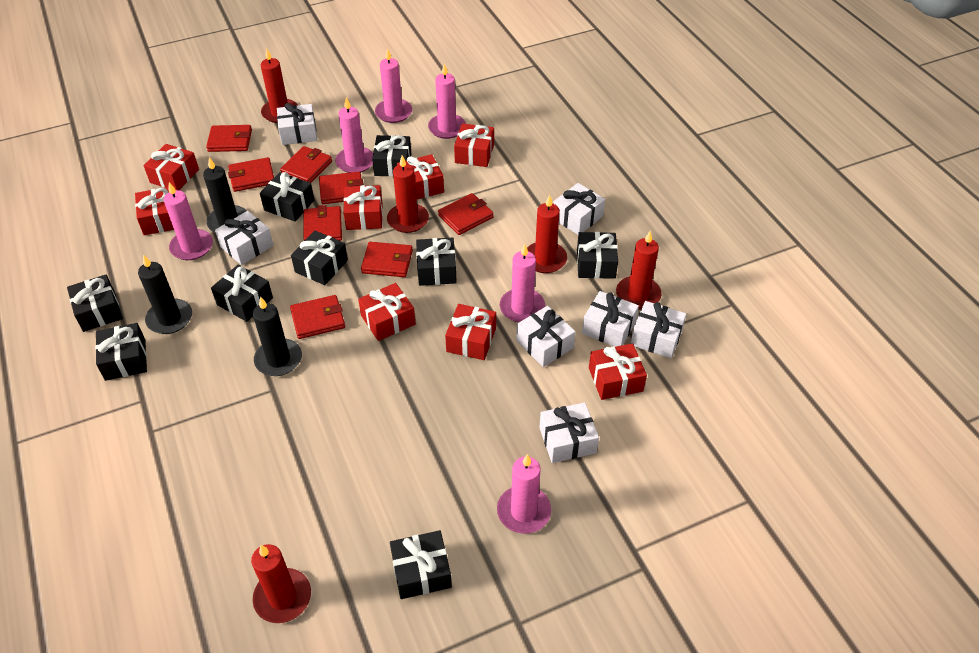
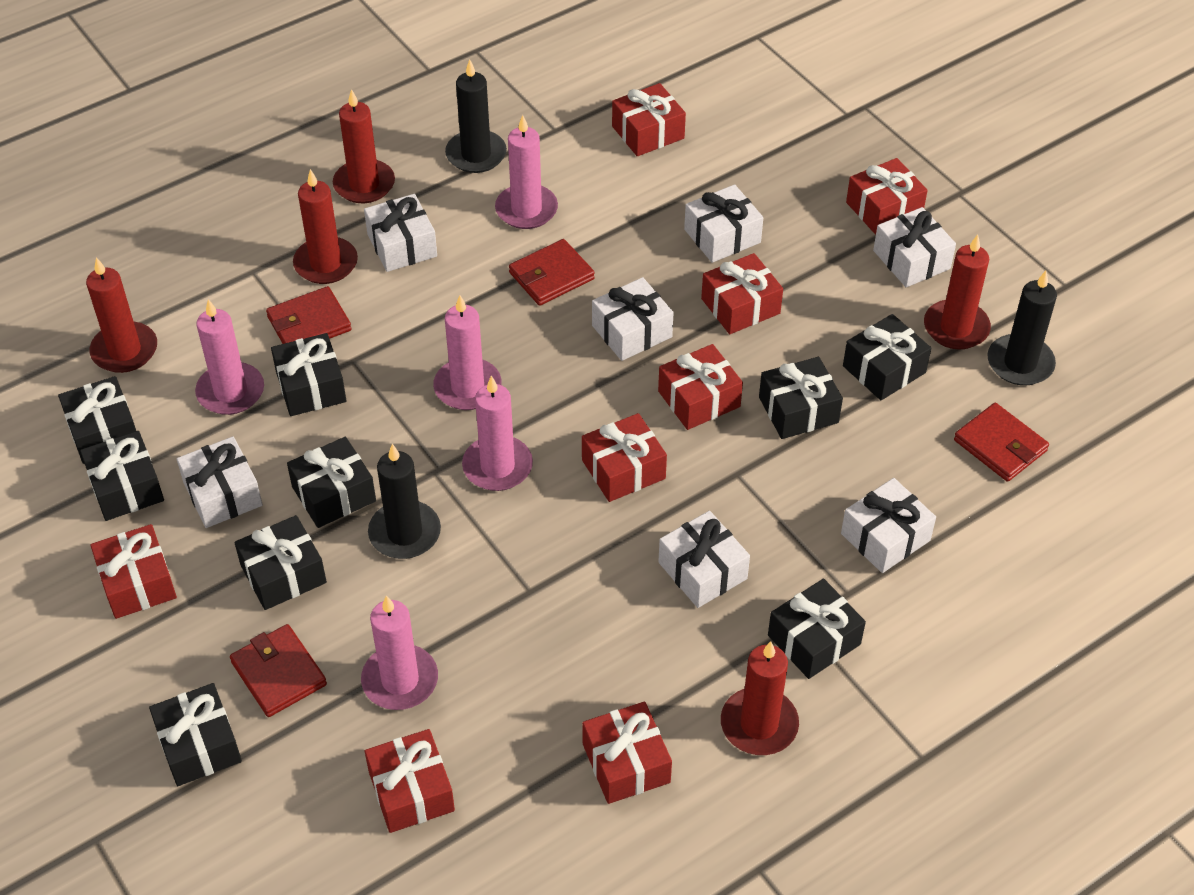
pink candle: 6 -> 5
red wallet: 8 -> 4

